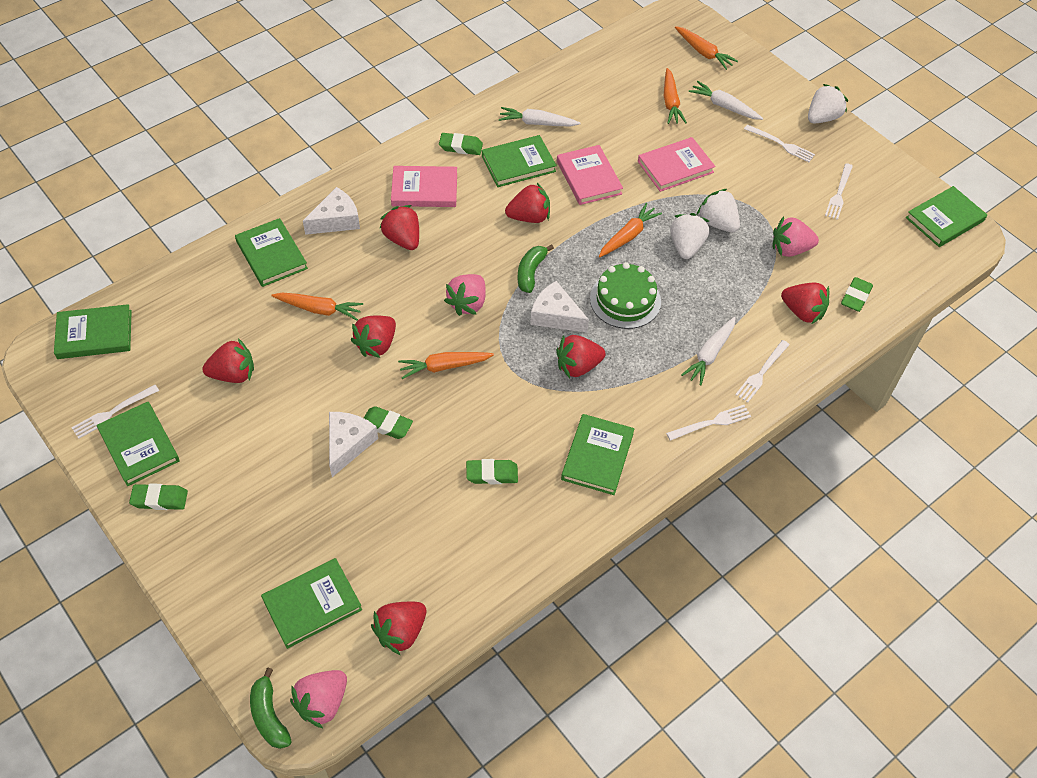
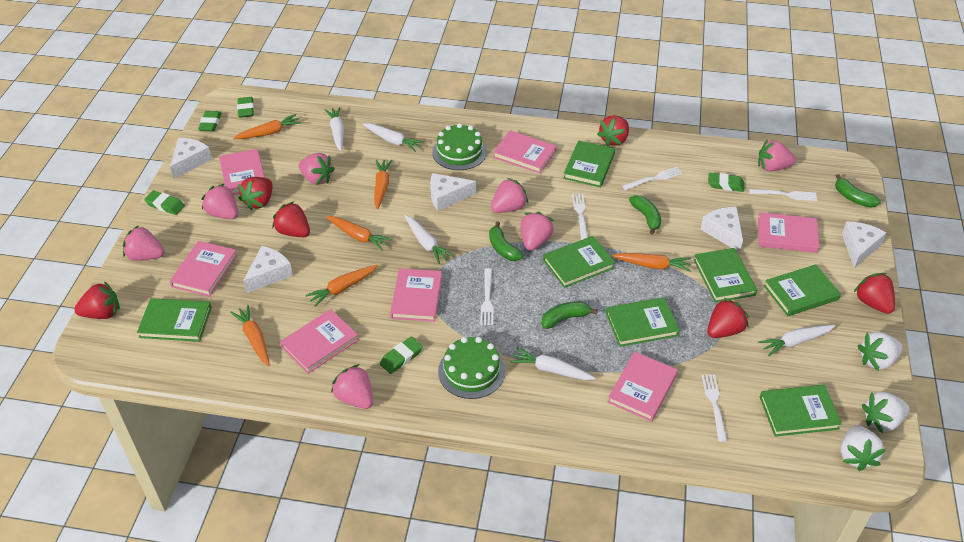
green banana: 2 -> 4
green cake: 1 -> 2
orange carrot: 5 -> 6
pink book: 3 -> 7
pink strawberry: 3 -> 7
red strawberry: 7 -> 6
white carrot: 3 -> 5
white cheese: 3 -> 5

